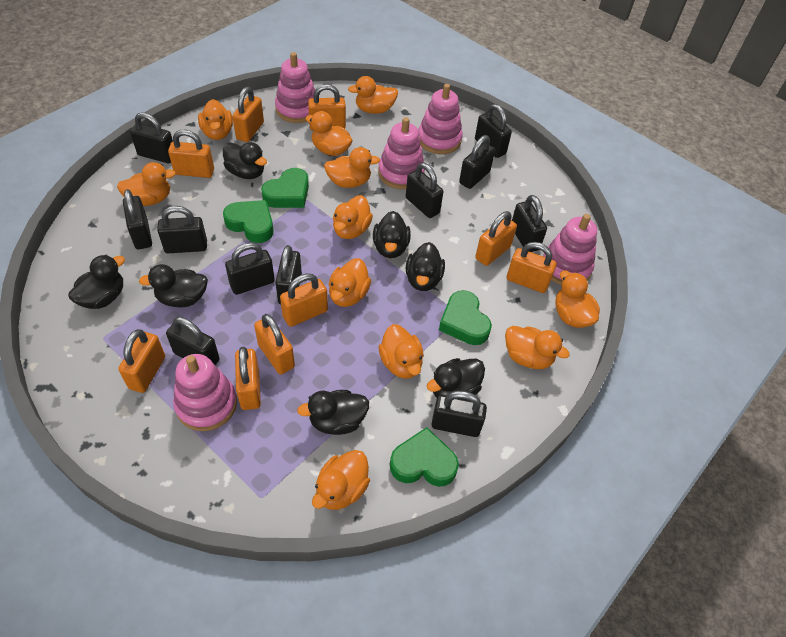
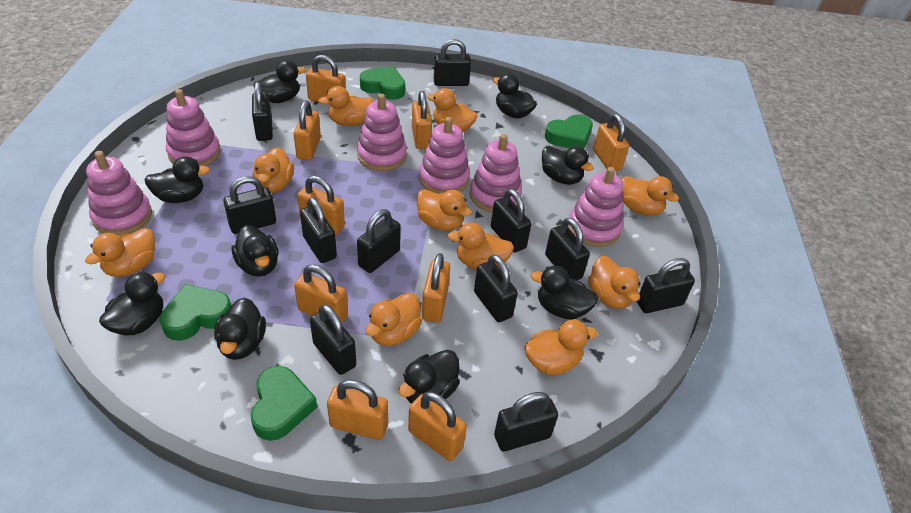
black duck: 7 -> 9
orange duck: 11 -> 10
pink stacking toy: 5 -> 6

